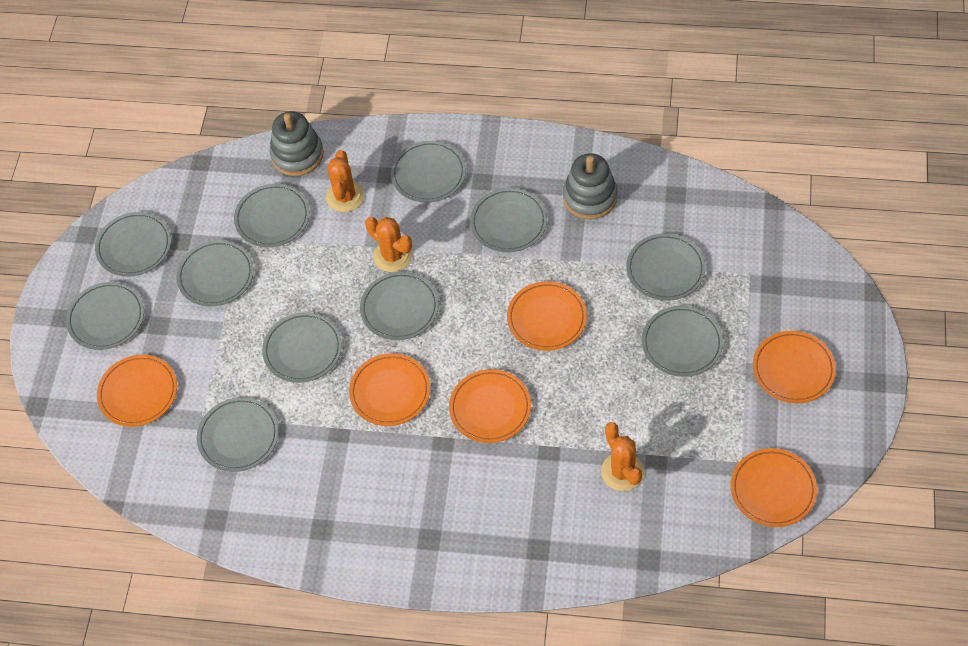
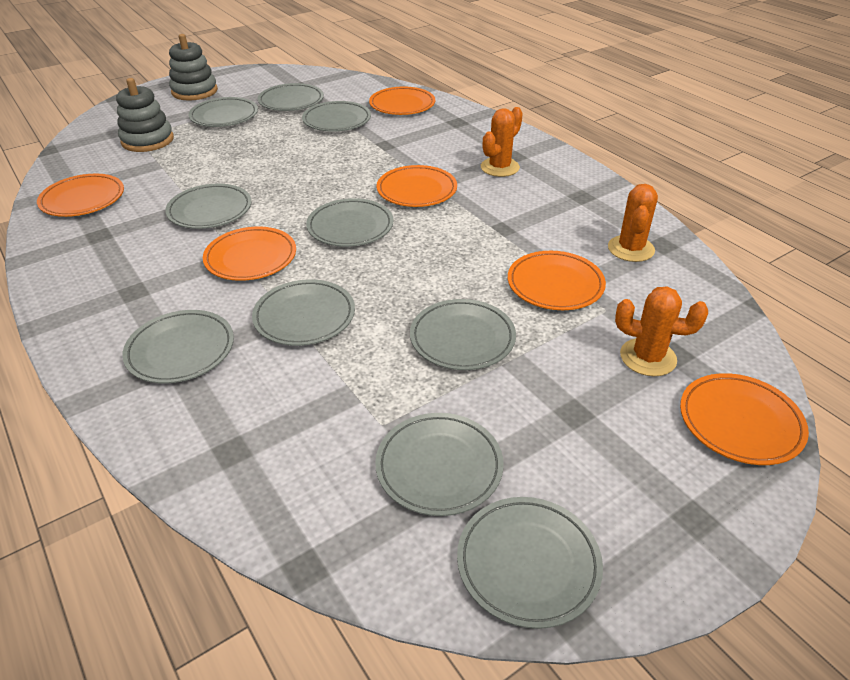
grey plate: 11 -> 10

